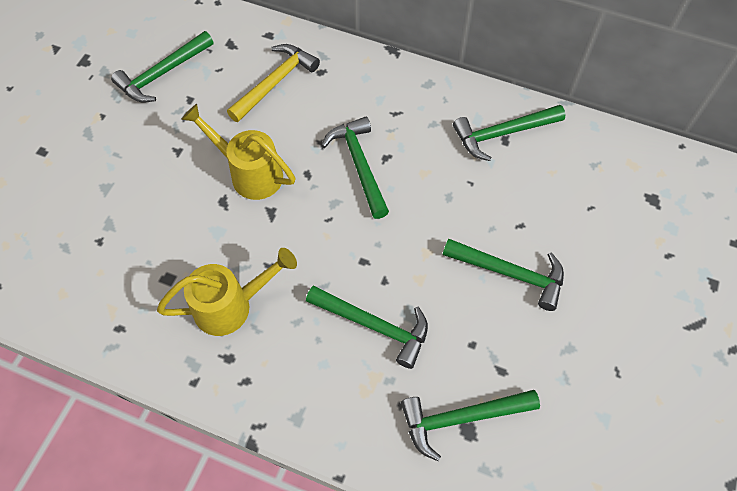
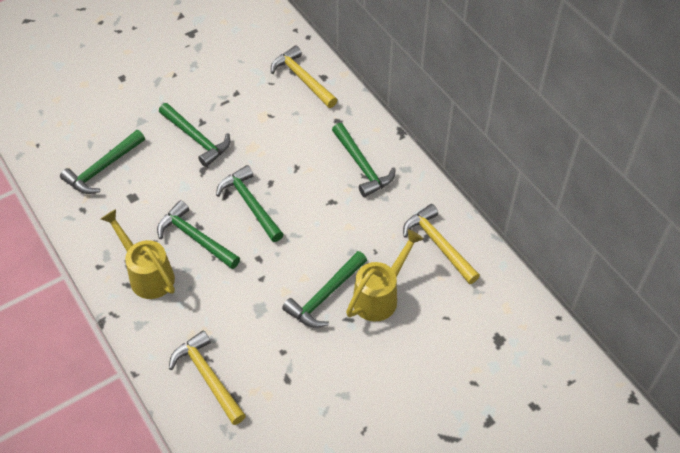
yellow hammer: 1 -> 3

